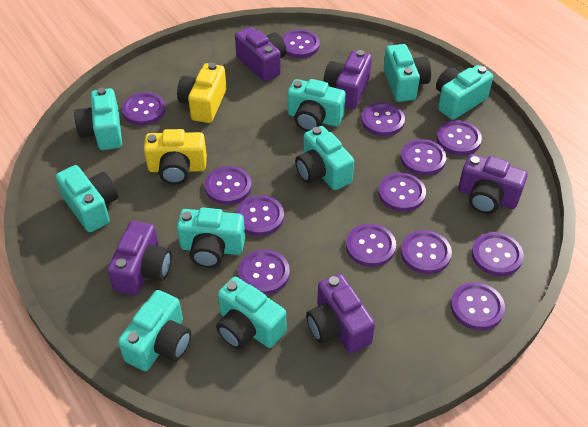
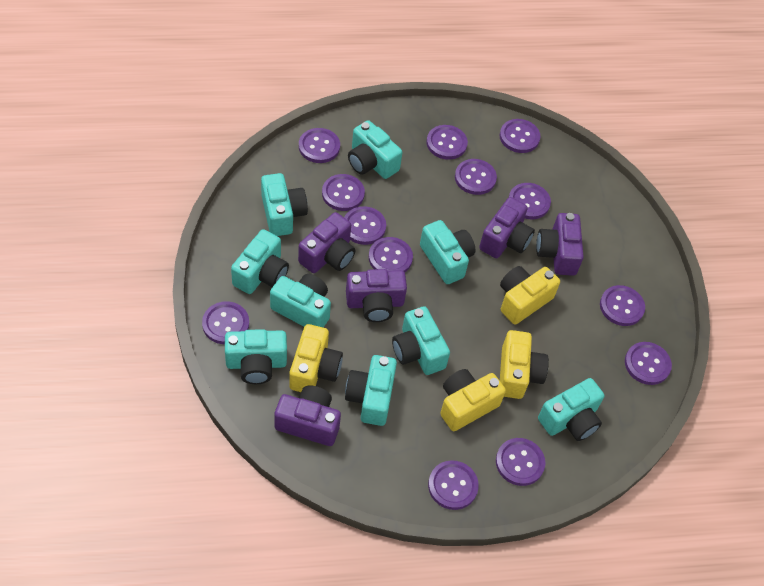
yellow camera: 2 -> 4

